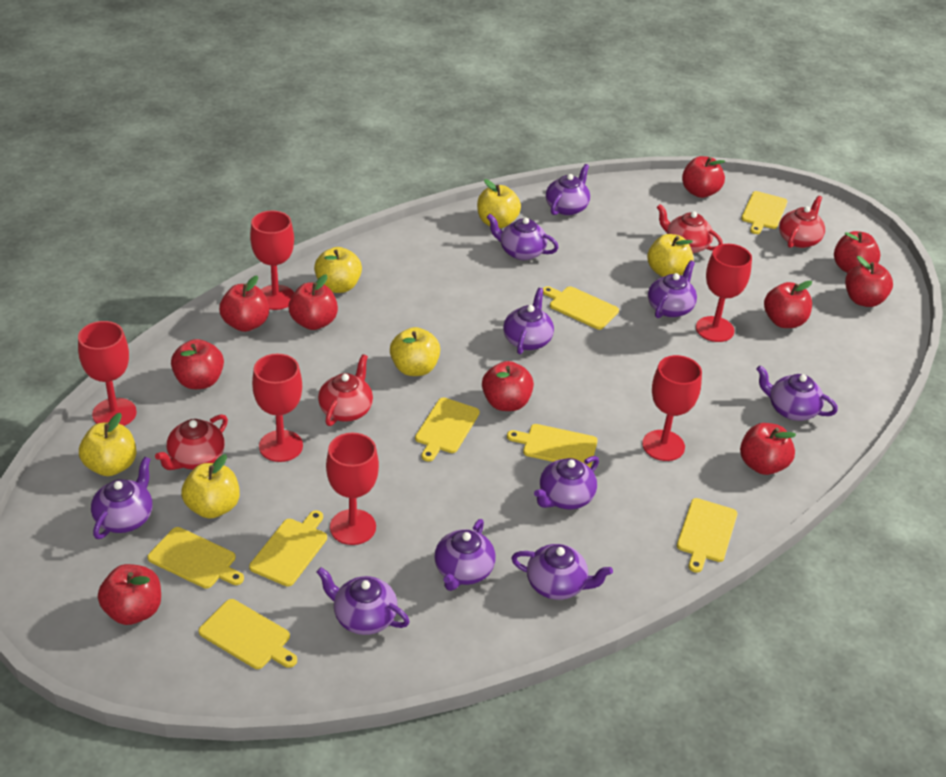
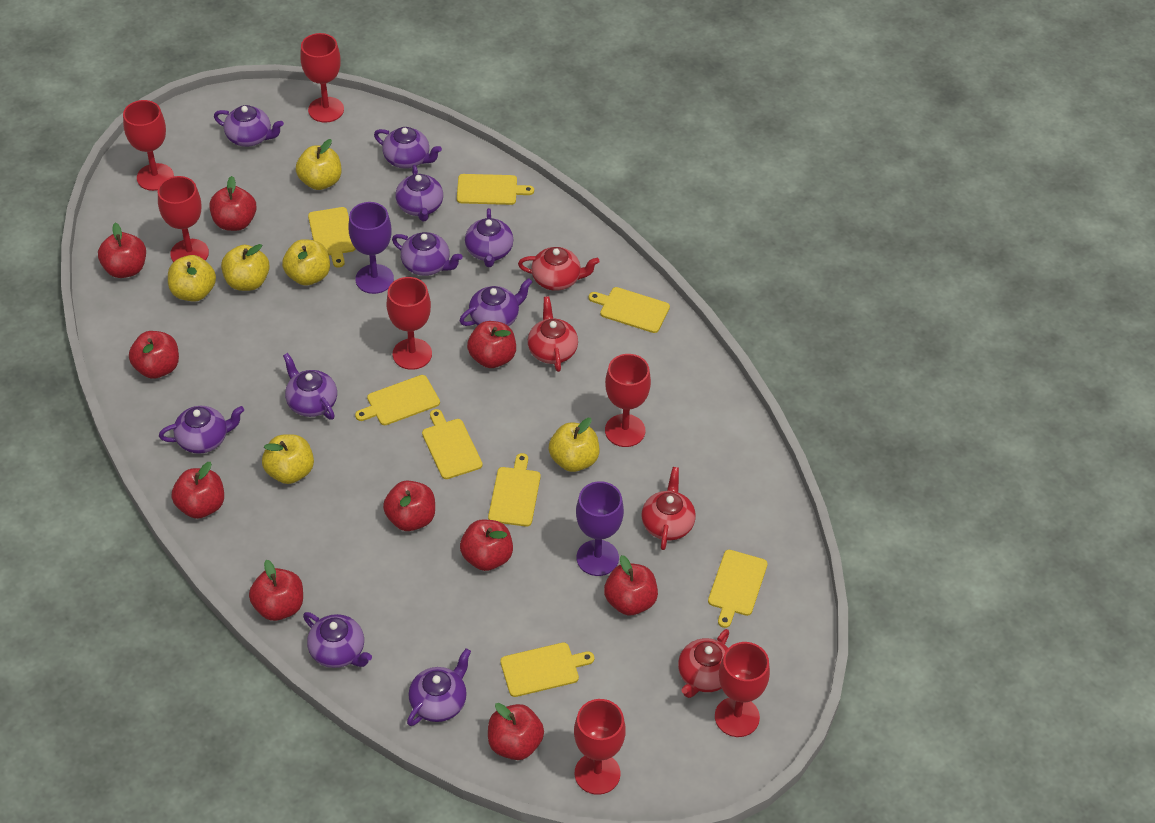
purple goblet: 0 -> 2
red goblet: 6 -> 7

